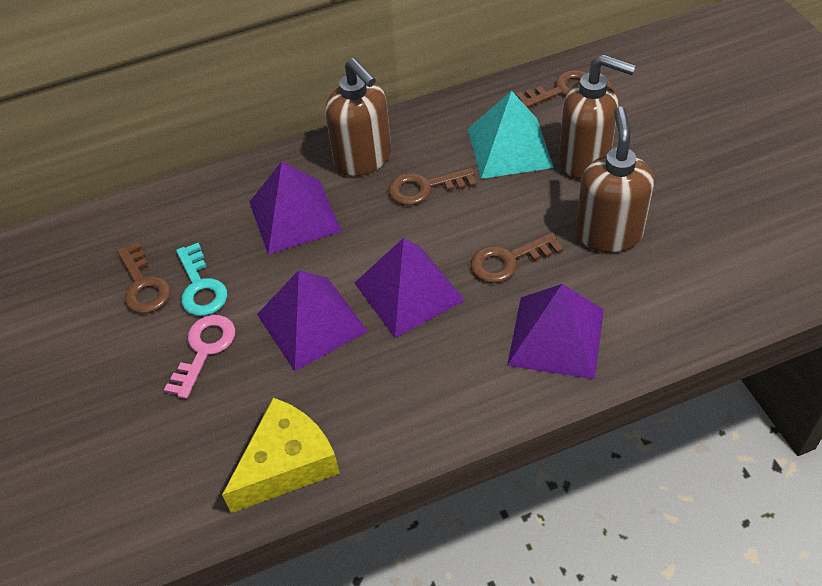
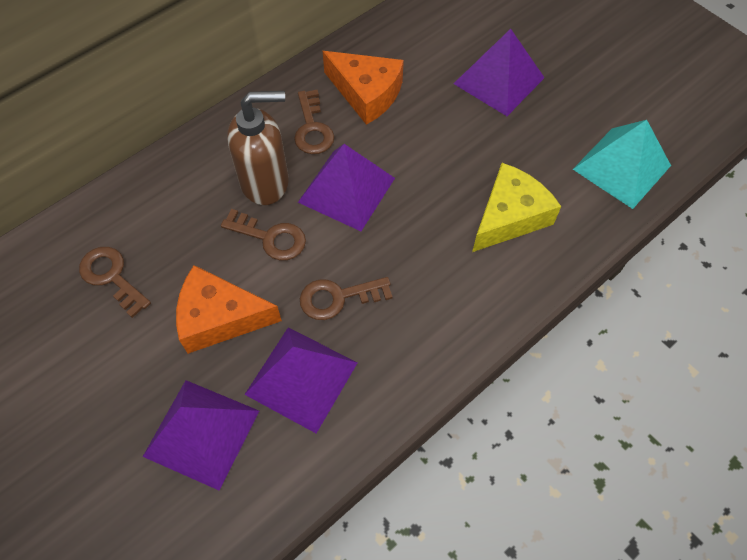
brown soap dispenser: 3 -> 1
orange cheese: 0 -> 2
pink key: 1 -> 0
turquoise key: 1 -> 0

